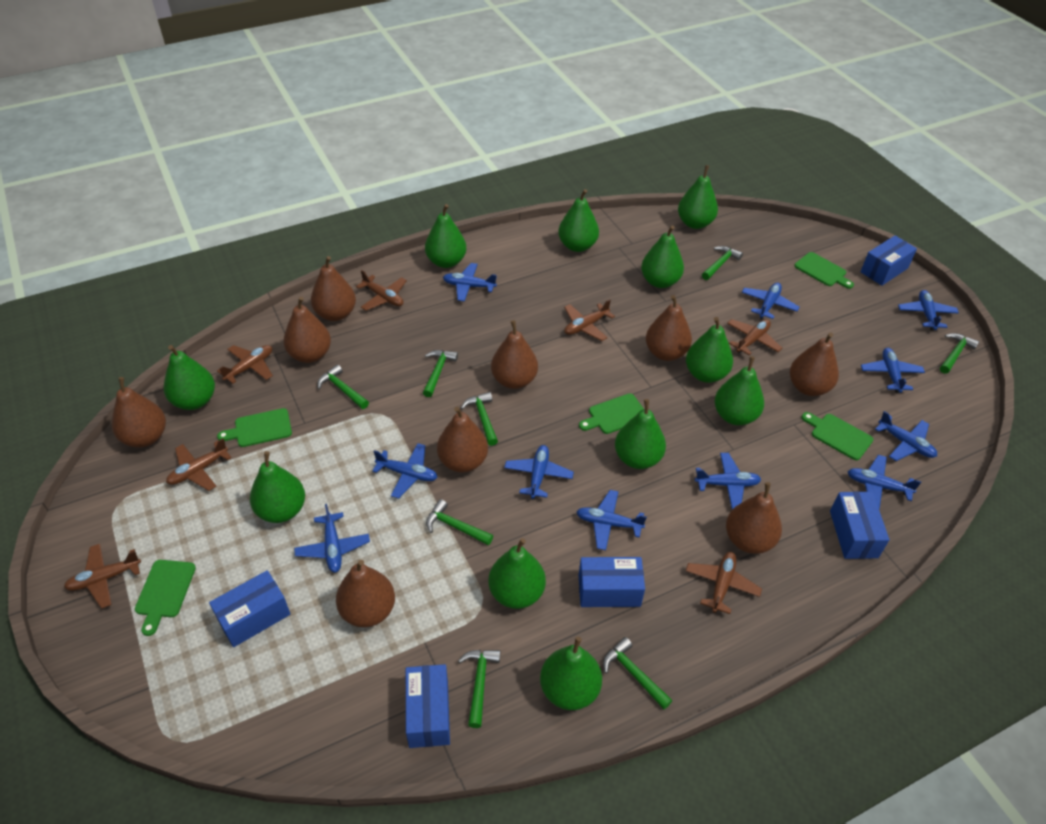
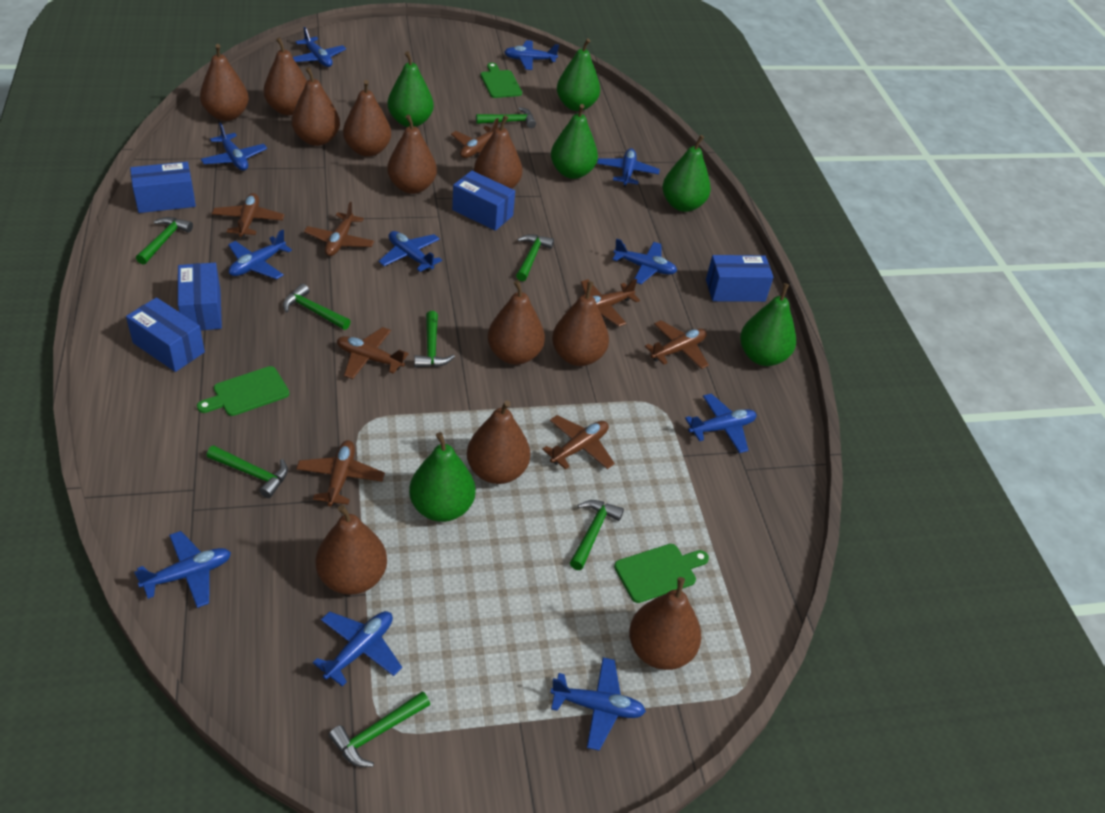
brown pear: 9 -> 11
brown plane: 7 -> 8
green cutting board: 5 -> 3
green pear: 11 -> 6

